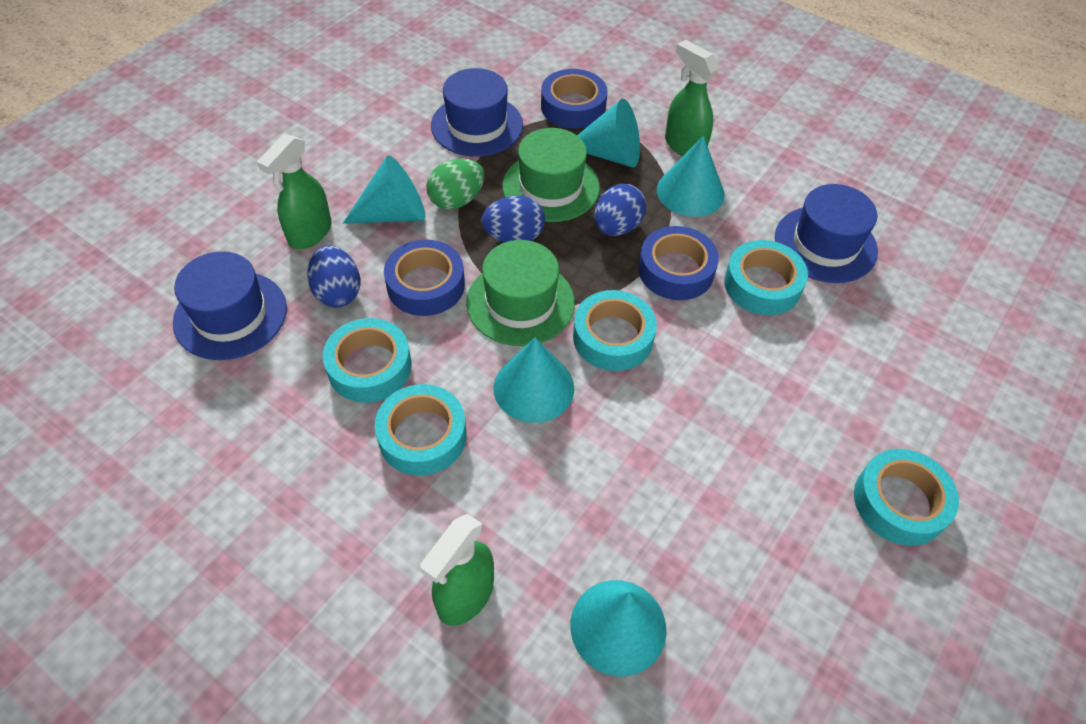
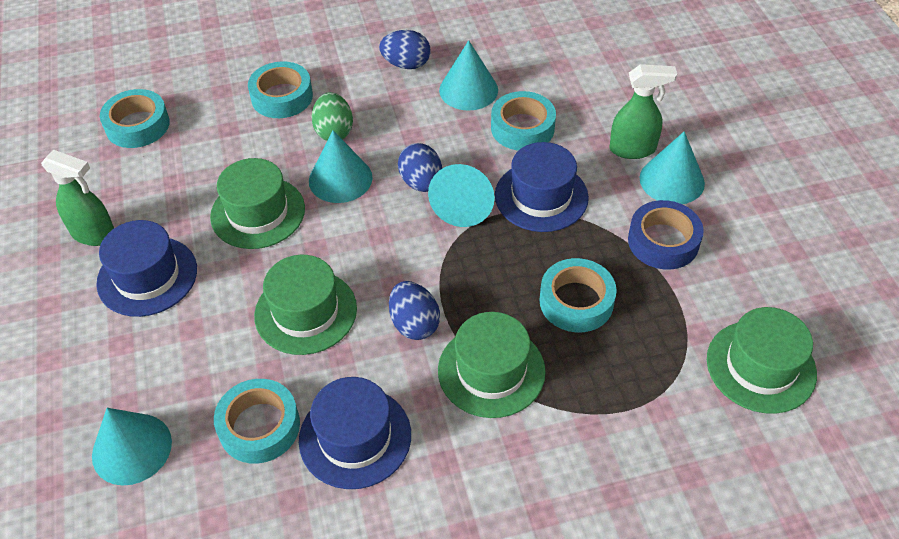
blue tape: 3 -> 1
green hat: 2 -> 4
green spray bottle: 3 -> 2

